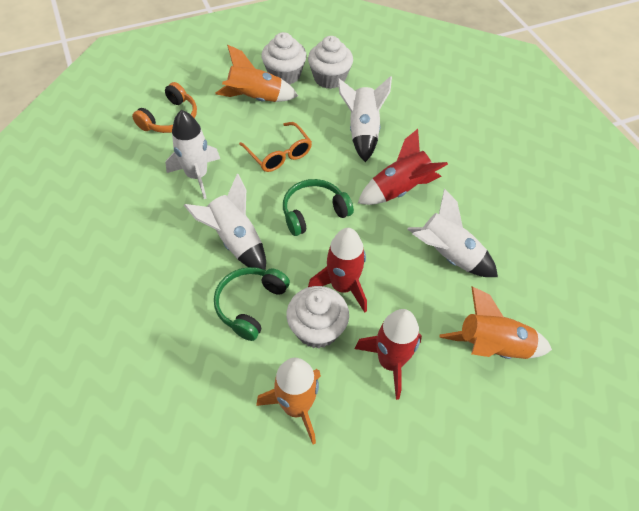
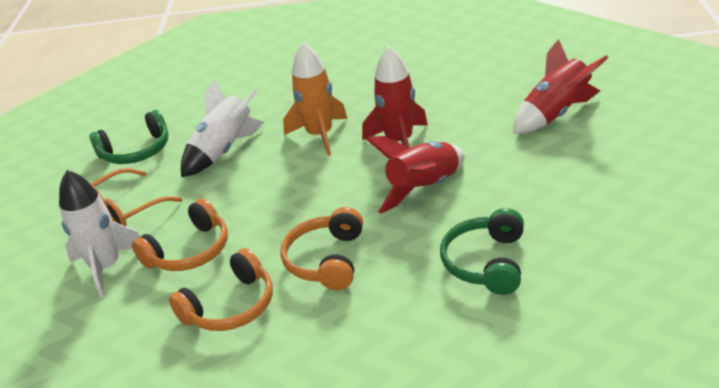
orange headphones: 1 -> 3
orange rocket: 3 -> 1
white cupcake: 3 -> 0
white rocket: 4 -> 2

